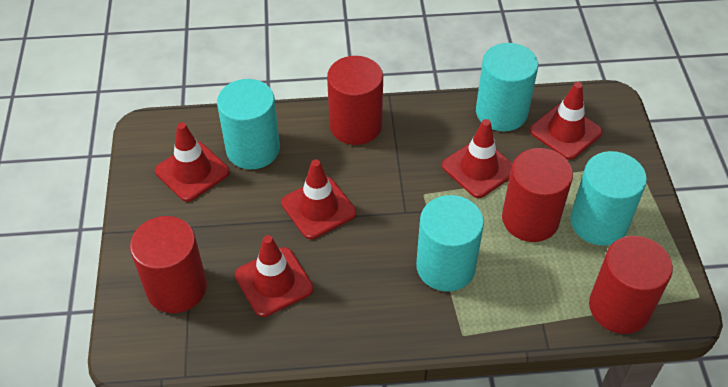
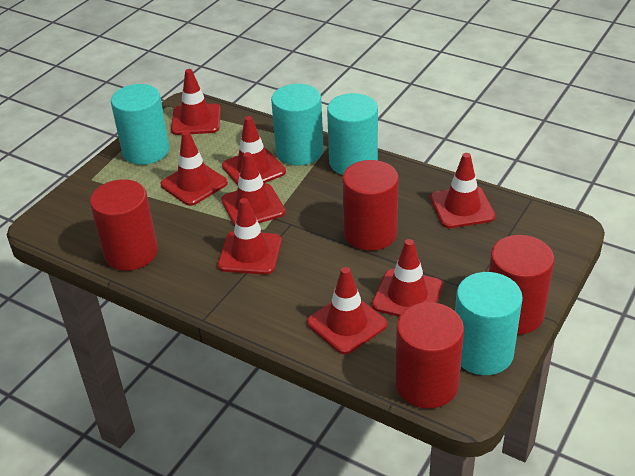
red traffic cone: 5 -> 8

